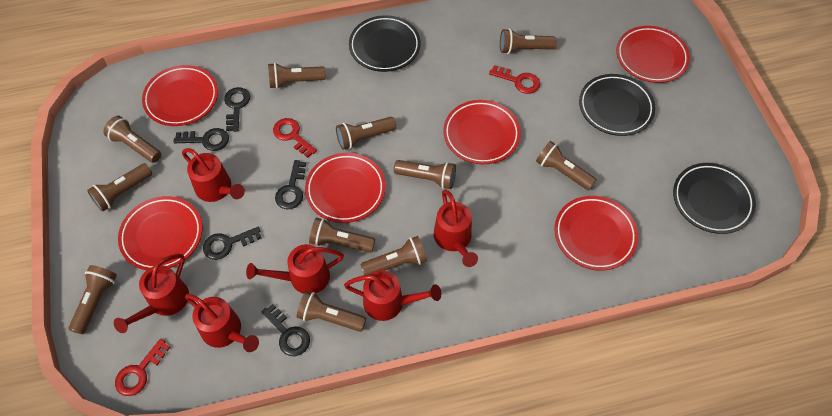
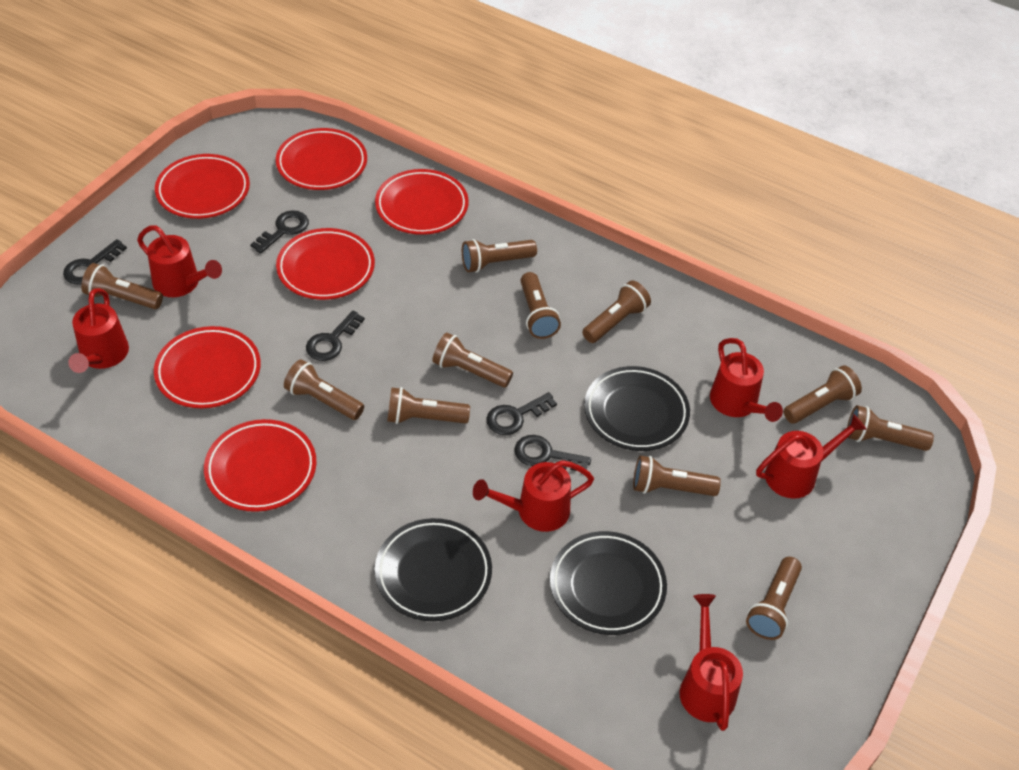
red key: 3 -> 0

